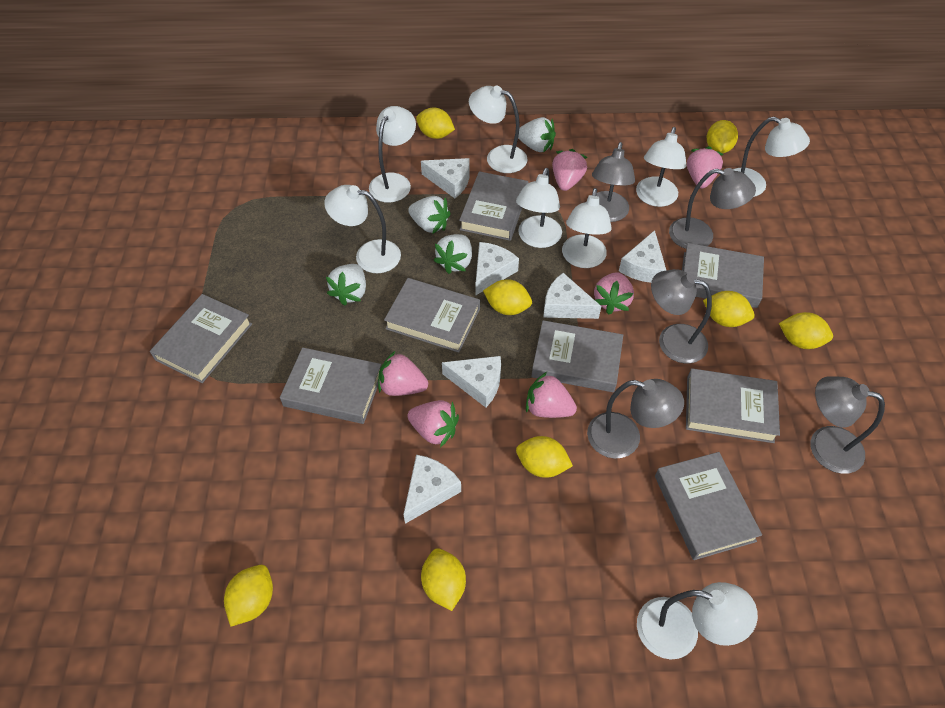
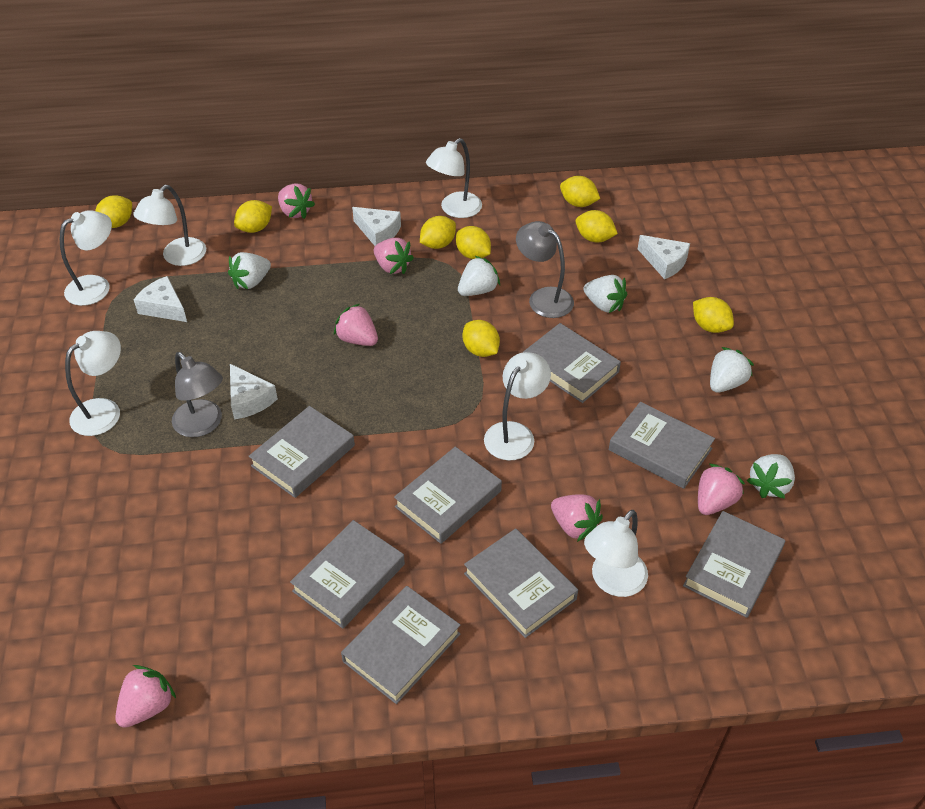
grey lamp: 5 -> 2
white cheese: 6 -> 4
white lamp: 8 -> 6
white strawberry: 4 -> 5

